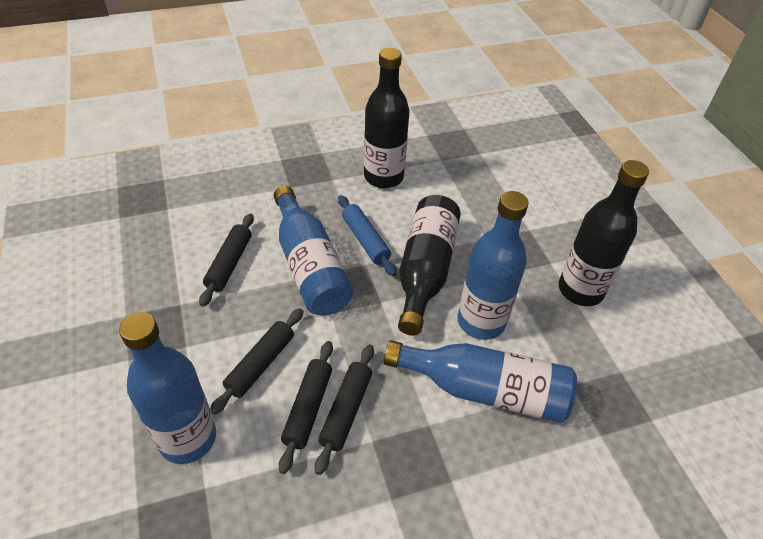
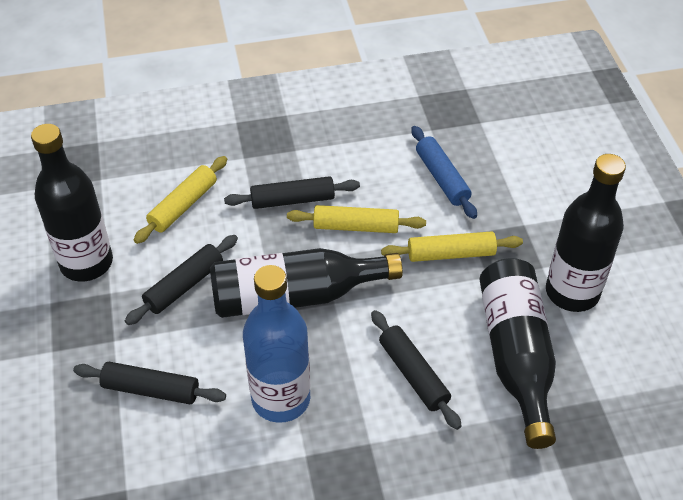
black bottle: 3 -> 4
blue bottle: 4 -> 1
yellow rolling pin: 0 -> 3

